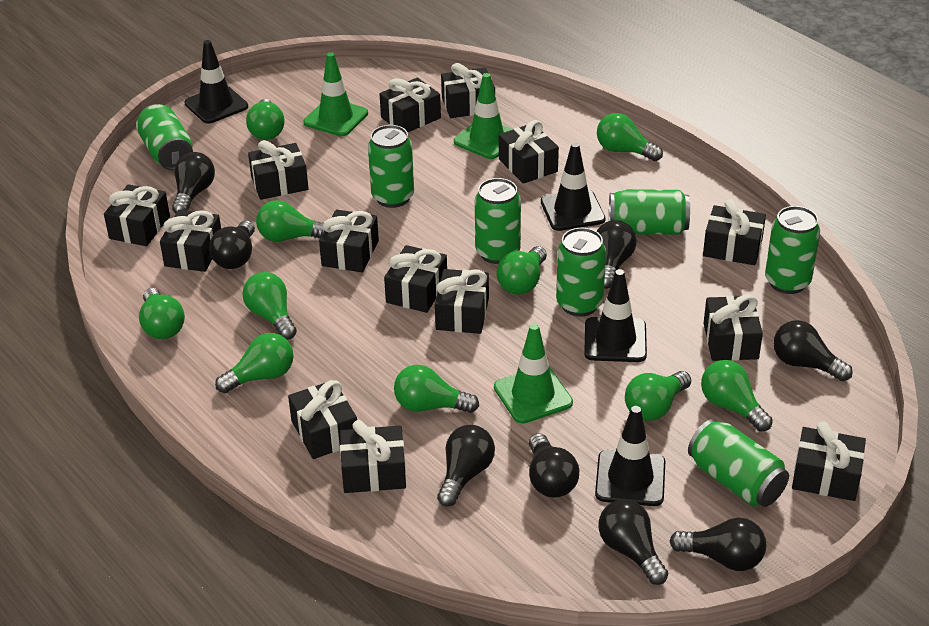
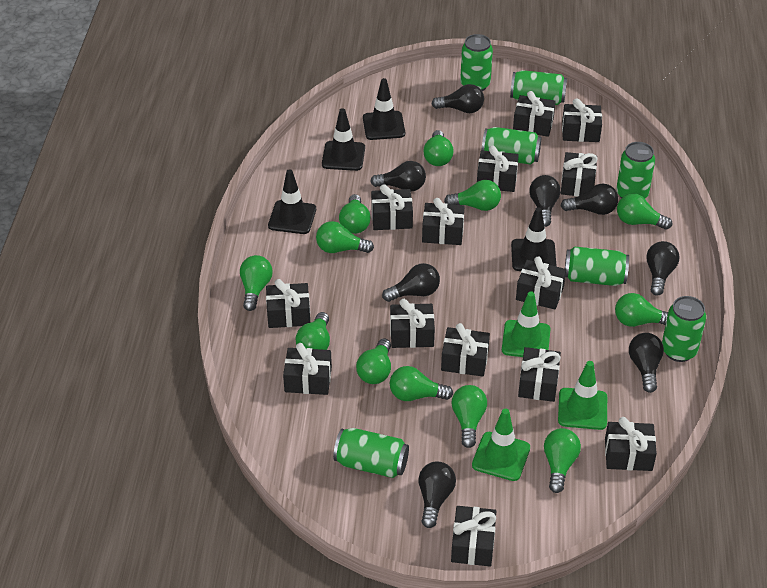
green light bulb: 10 -> 12

